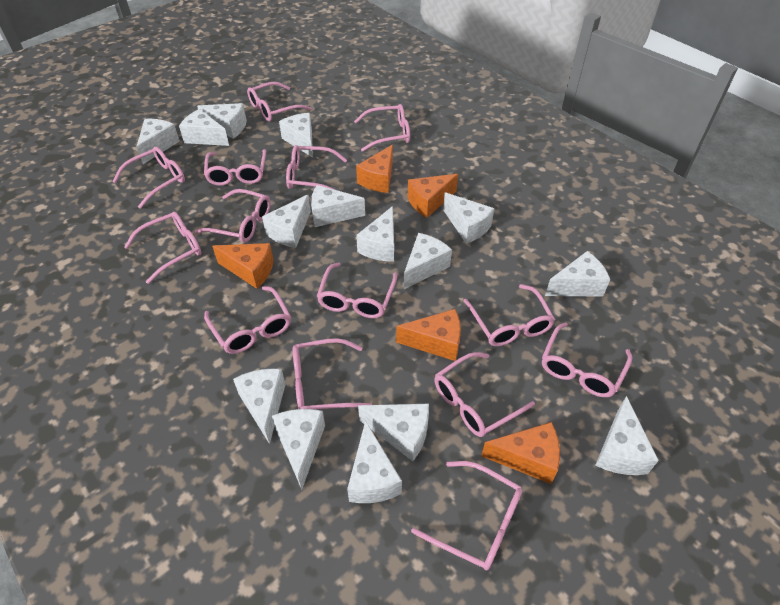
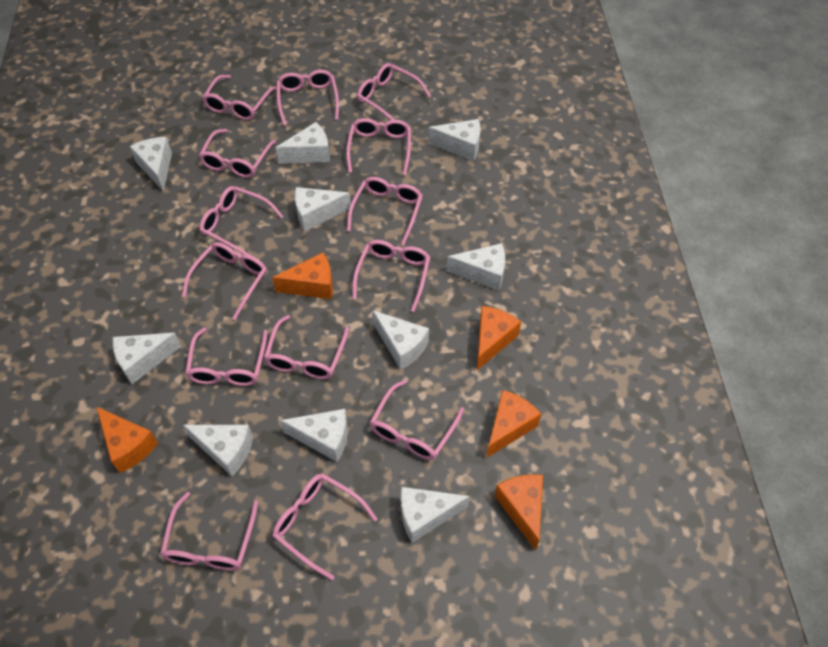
white cheese: 15 -> 10

